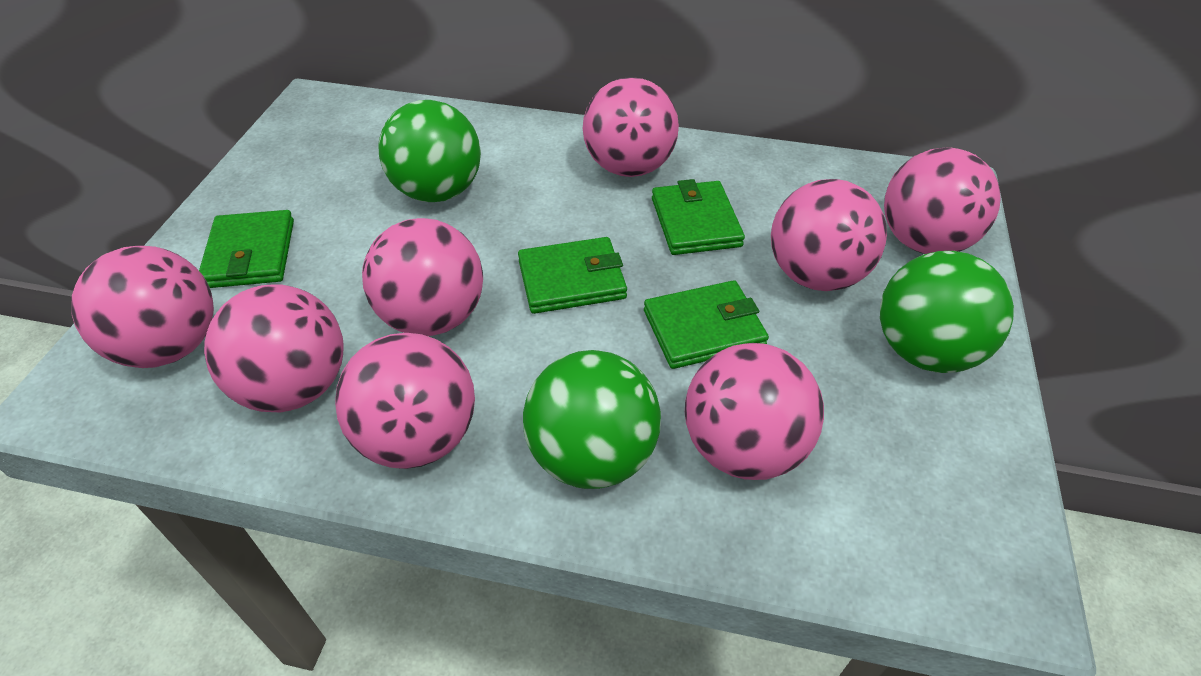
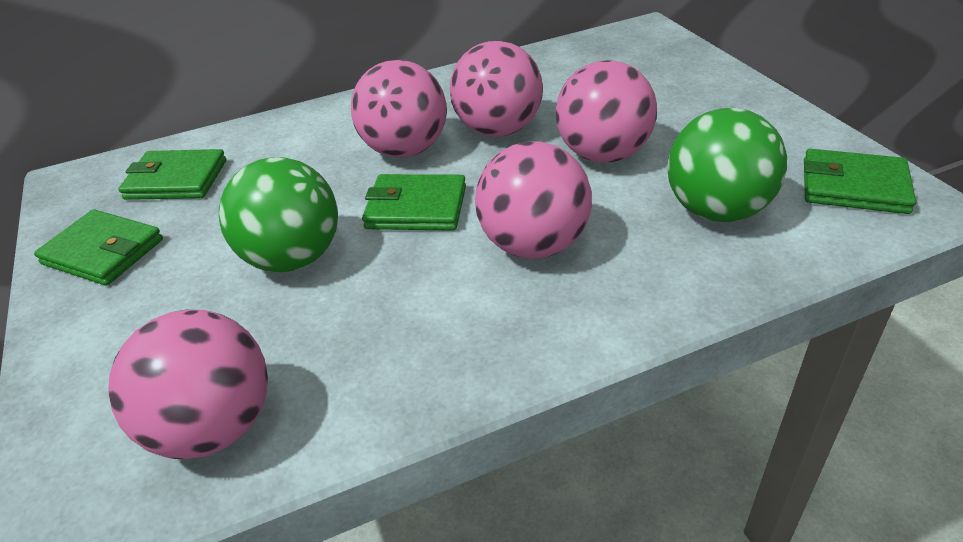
green ball: 3 -> 2
pink ball: 8 -> 5

